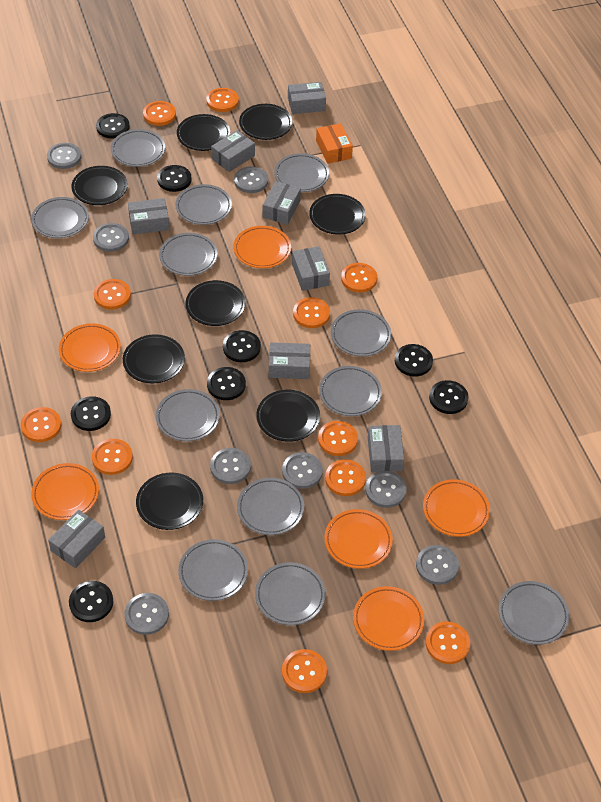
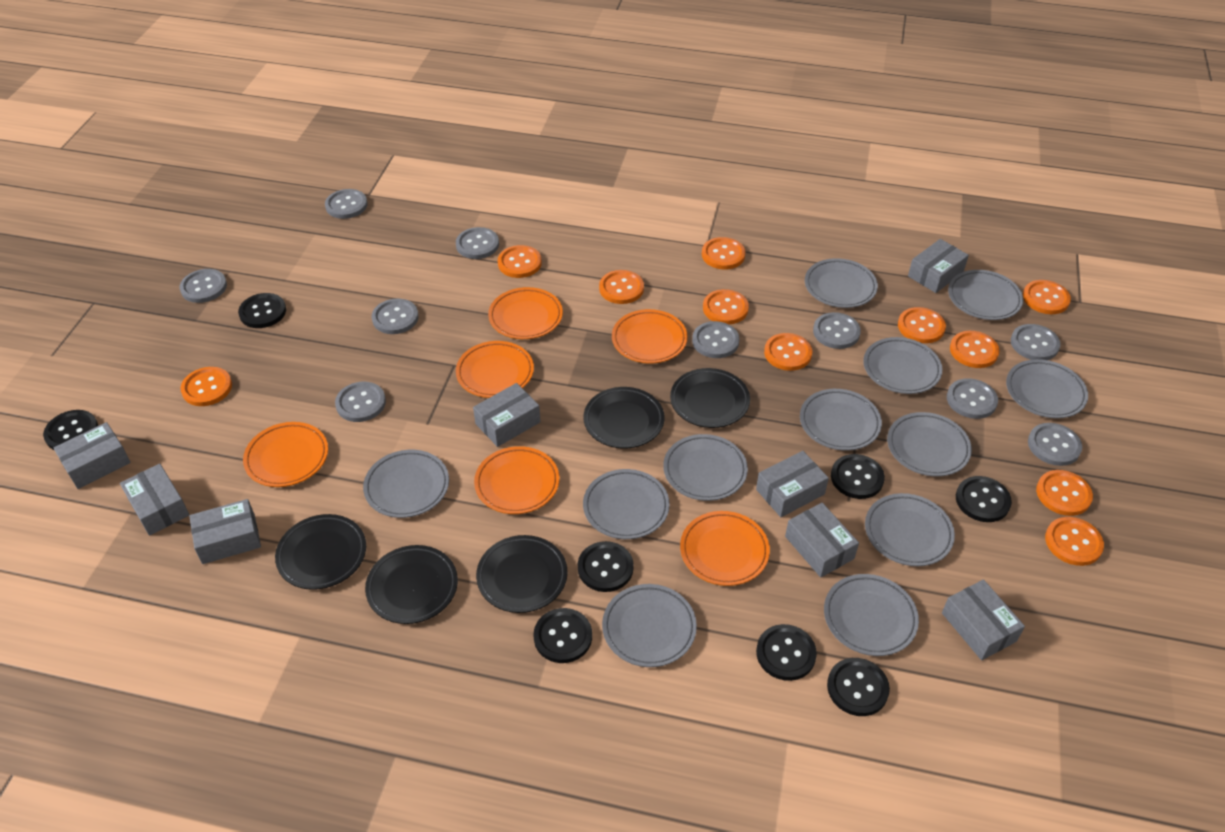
black plate: 8 -> 5
grey button: 8 -> 10
orange box: 1 -> 0

